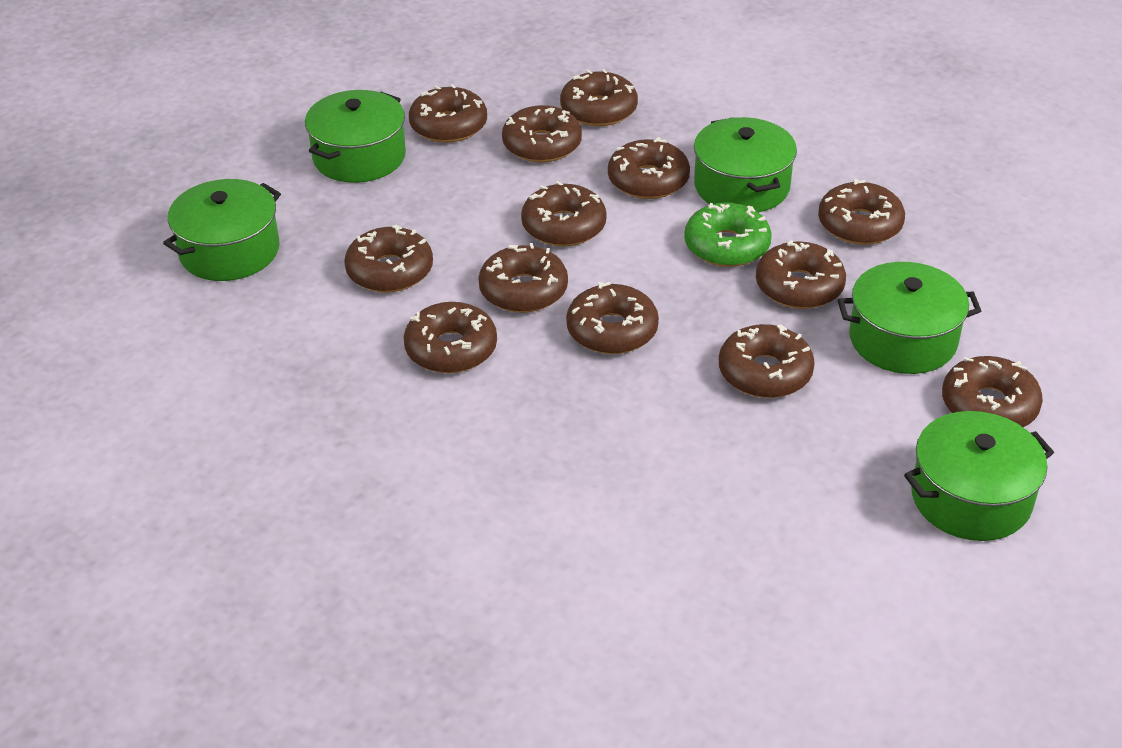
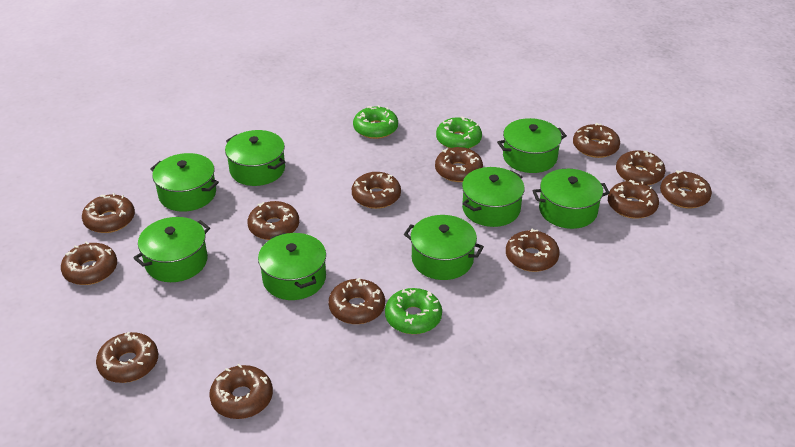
green donut: 1 -> 3
green pot: 5 -> 8

